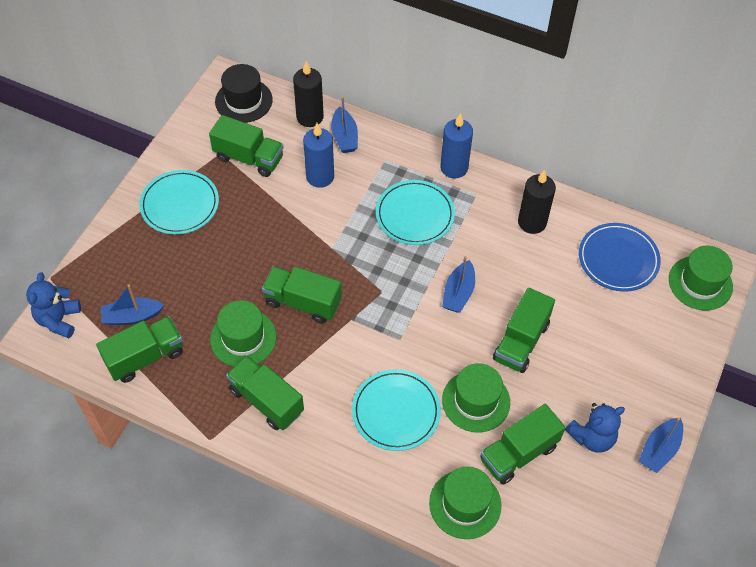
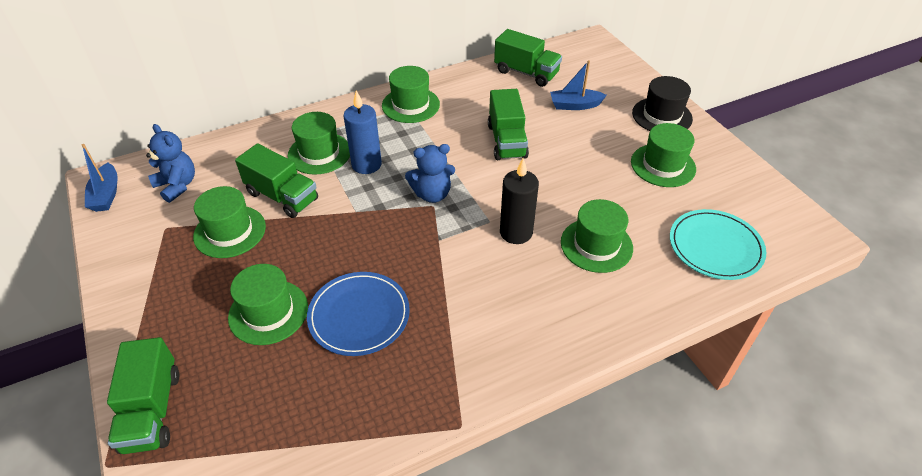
black candle: 2 -> 1
blue boat: 4 -> 2
blue candle: 2 -> 1
green hat: 4 -> 6
green truck: 6 -> 4
turquoise plate: 3 -> 1

